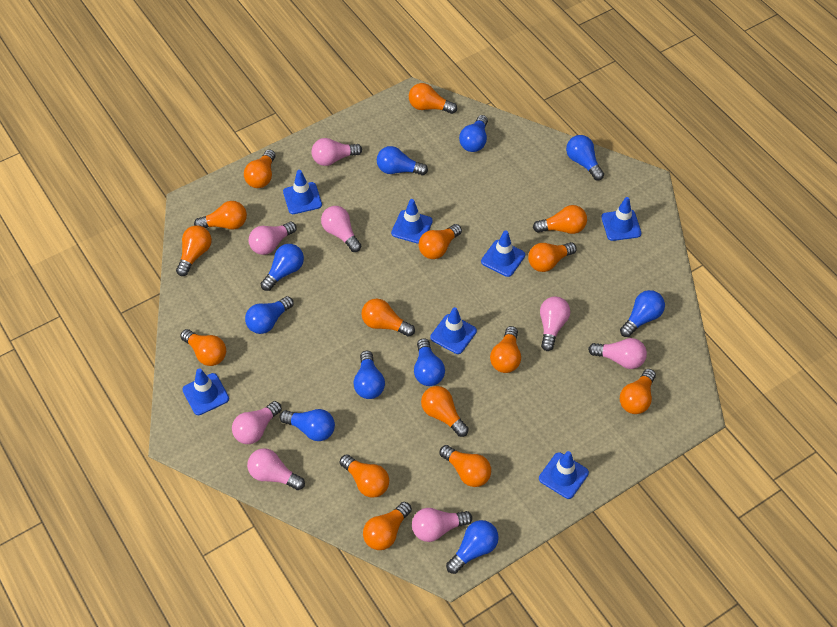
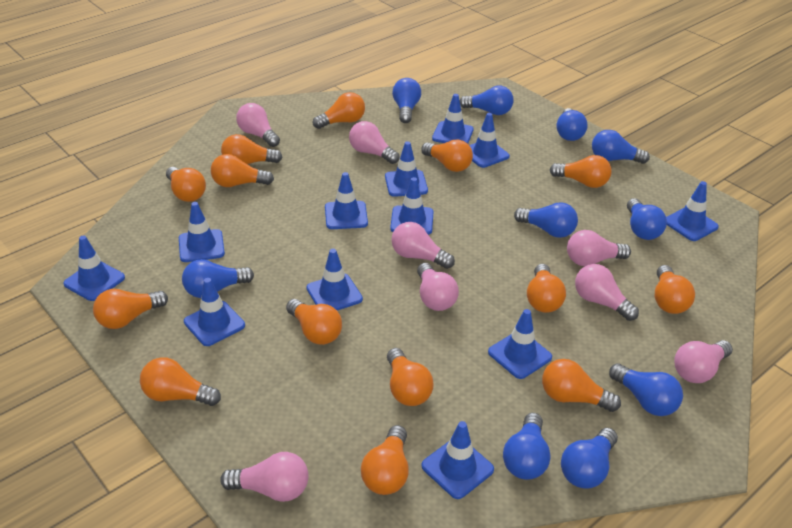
blue traffic cone: 7 -> 12
orange light bulb: 15 -> 14

